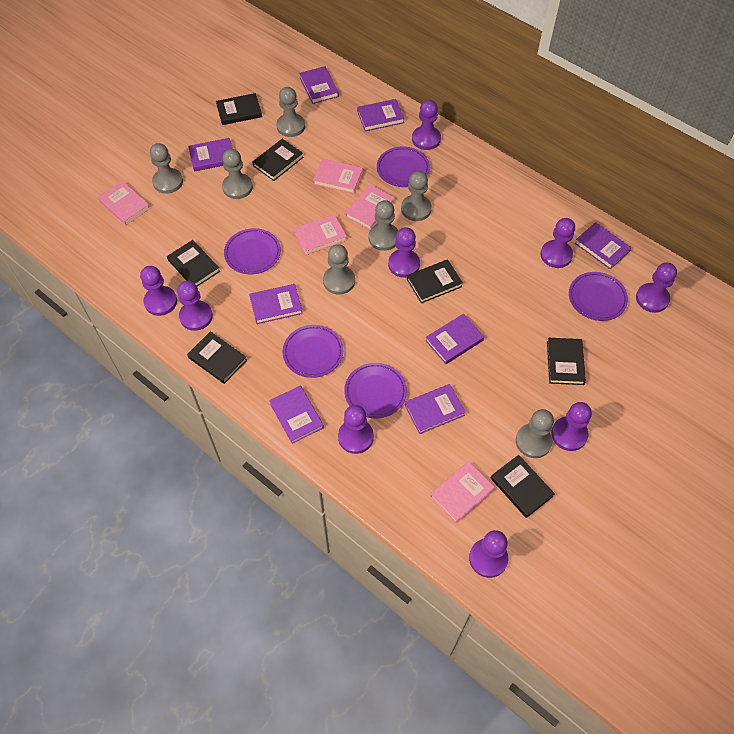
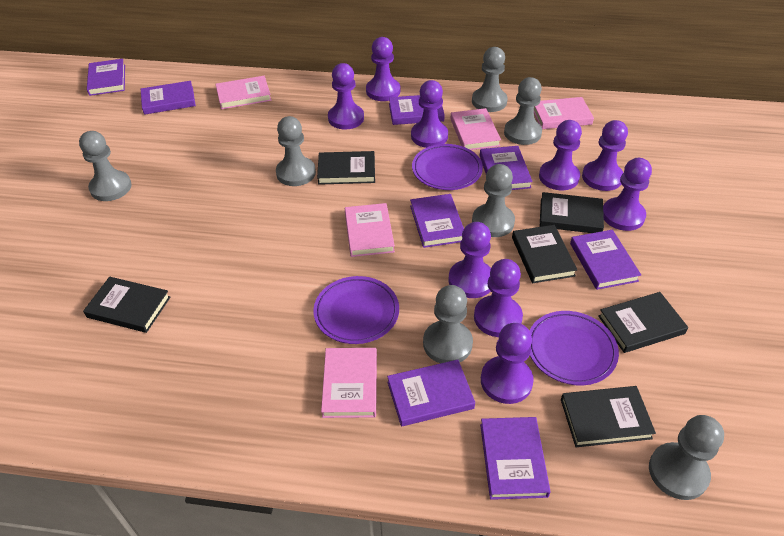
black book: 7 -> 6
purple plate: 5 -> 3

